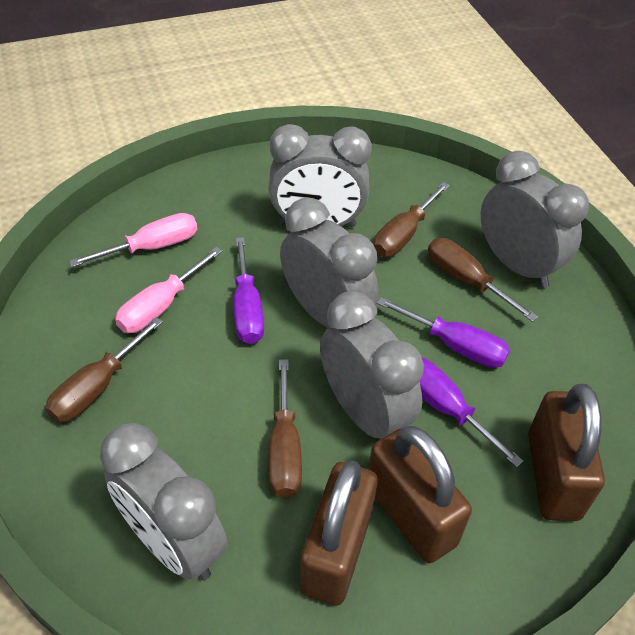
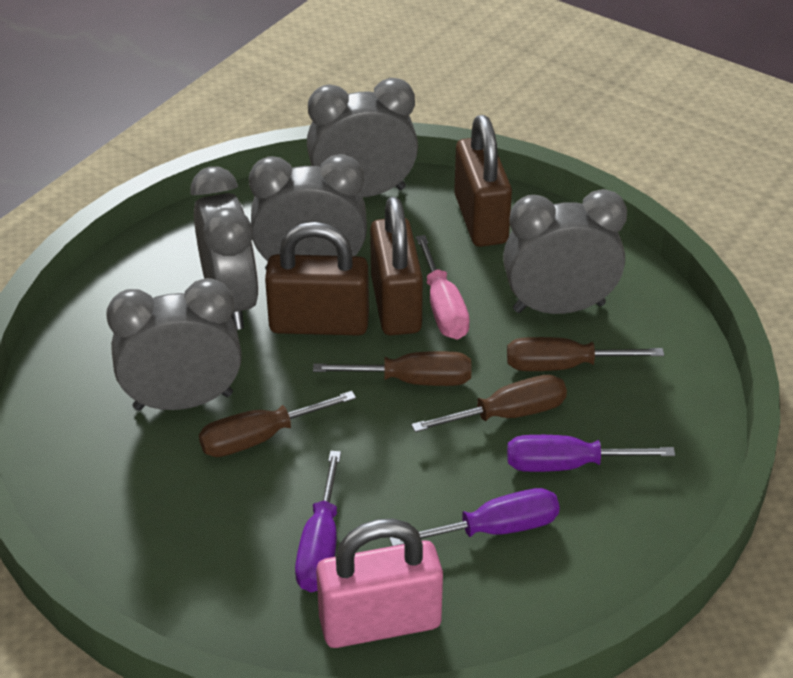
pink padlock: 0 -> 1
pink screwdriver: 2 -> 1

